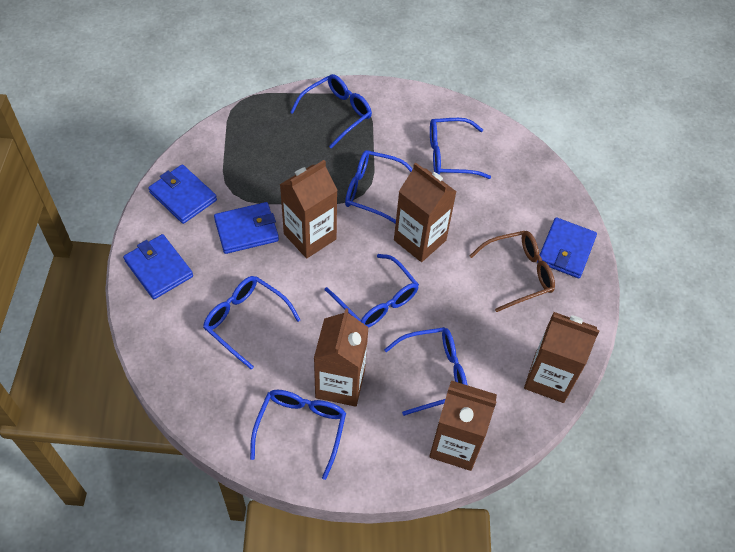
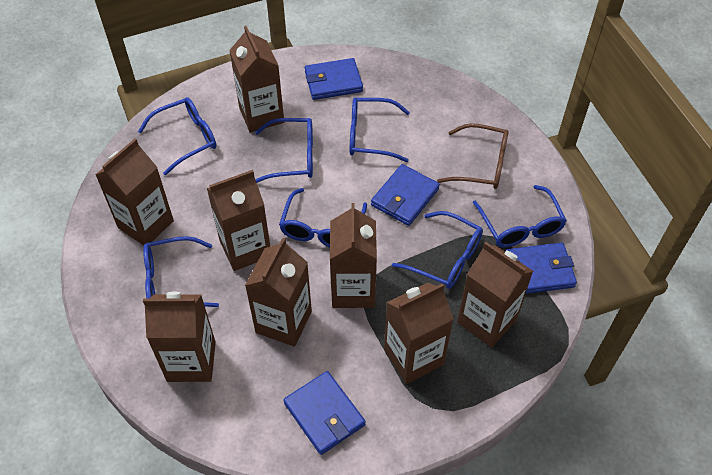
brown carton: 5 -> 8

